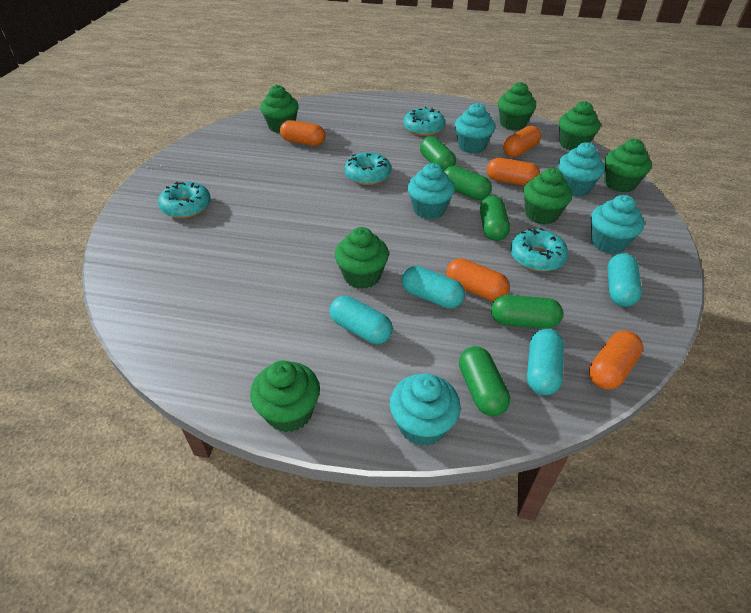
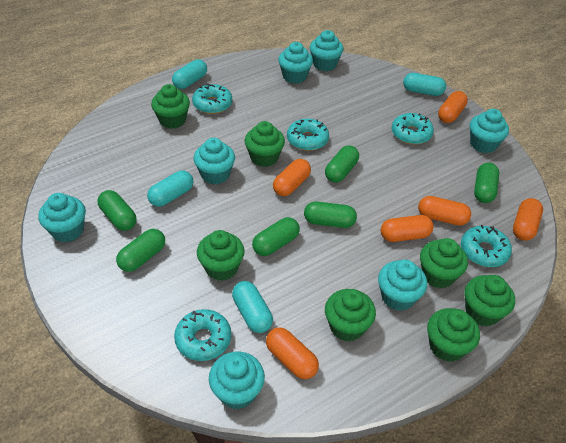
green capsule: 5 -> 6
orange capsule: 5 -> 6
turquoise cupcake: 5 -> 7
turquoise donut: 4 -> 5

